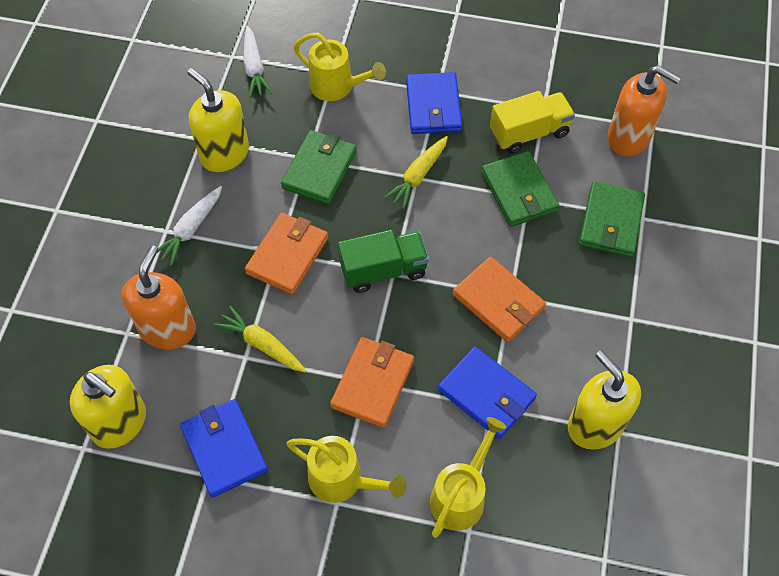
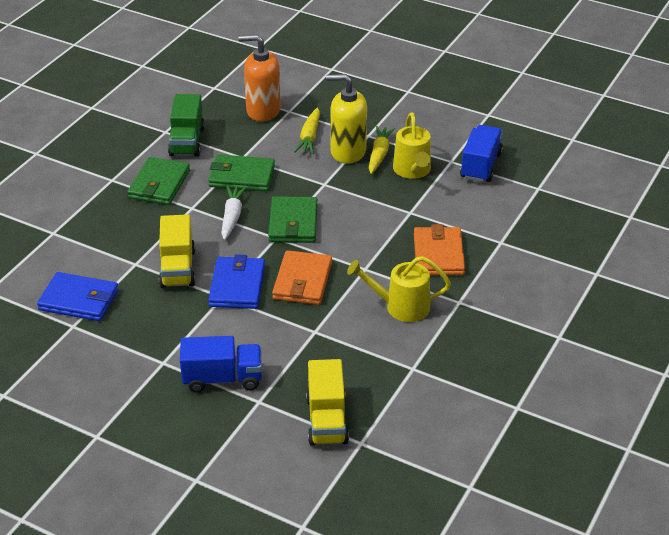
blue truck: 0 -> 2
blue wallet: 3 -> 2
orange soap dispenser: 2 -> 1
orange wallet: 3 -> 2
white carrot: 2 -> 1
yellow soap dispenser: 3 -> 1
yellow truck: 1 -> 2
yellow watering can: 3 -> 2

